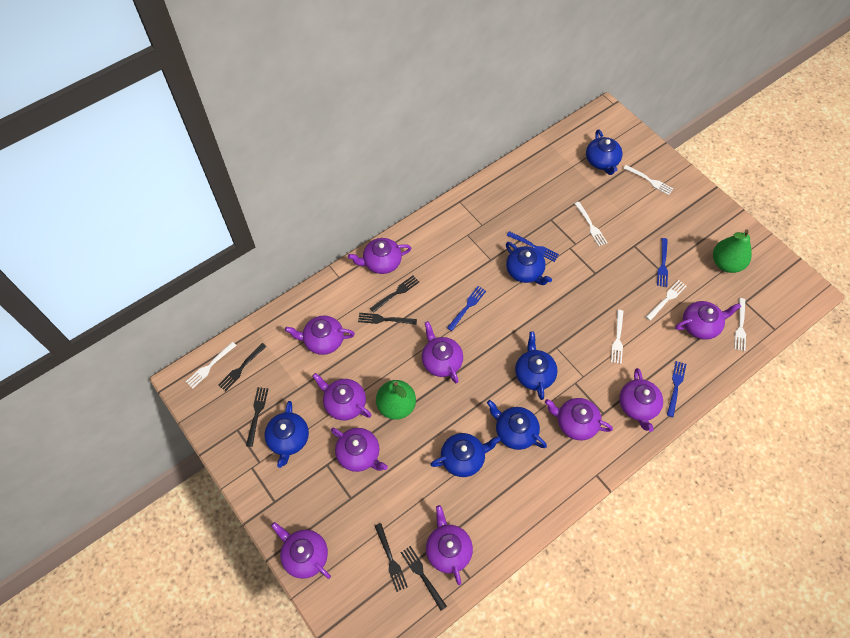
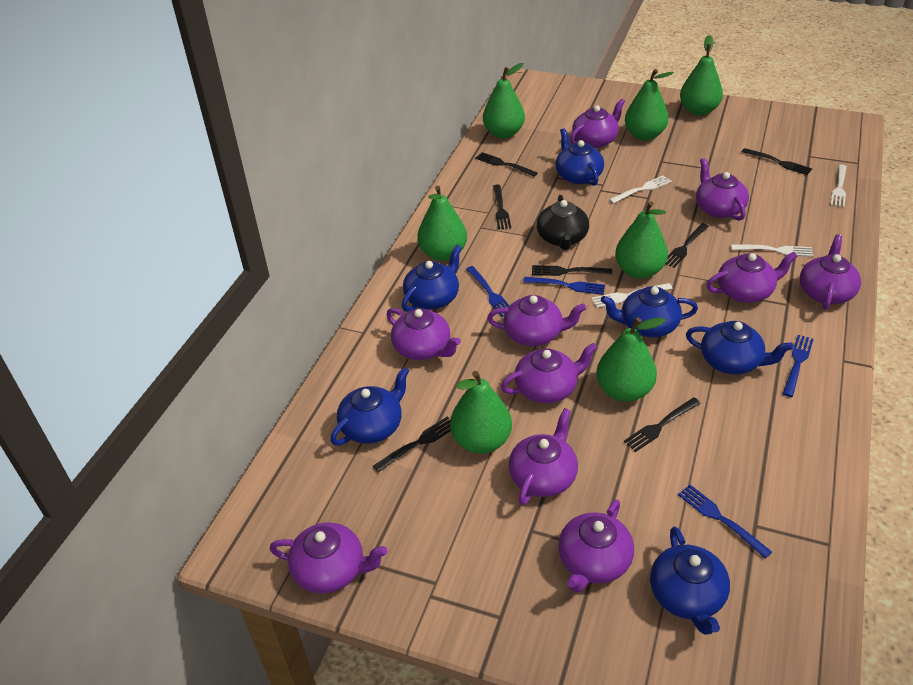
black fork: 6 -> 7
black teapot: 0 -> 1
green pear: 2 -> 7
white fork: 6 -> 4

